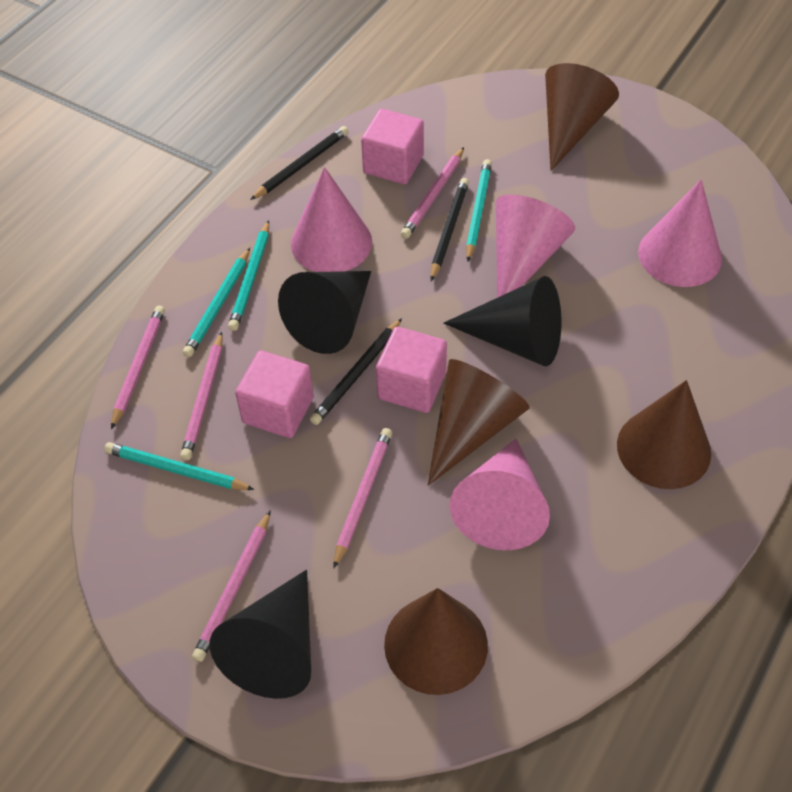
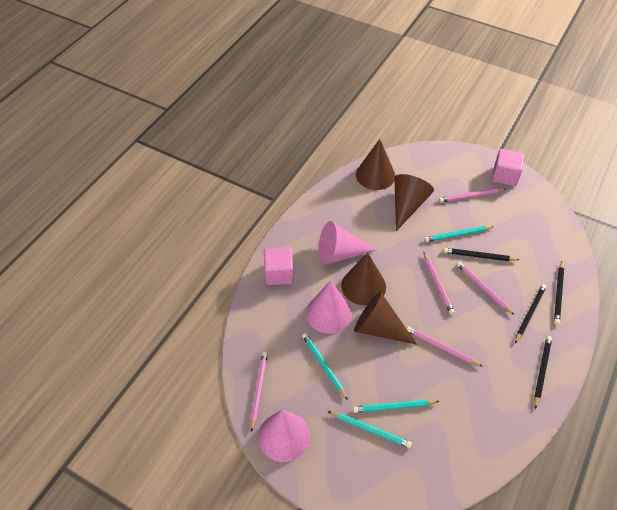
black cone: 3 -> 0
black pencil: 3 -> 4
pink cone: 4 -> 3
pink cube: 3 -> 2

